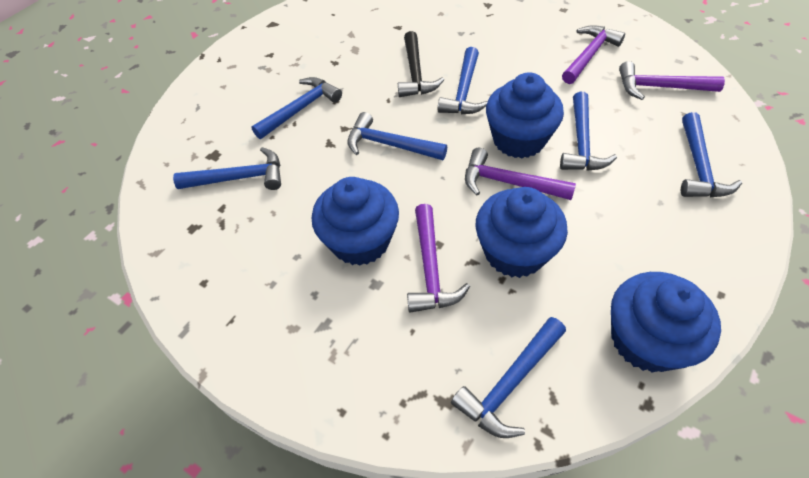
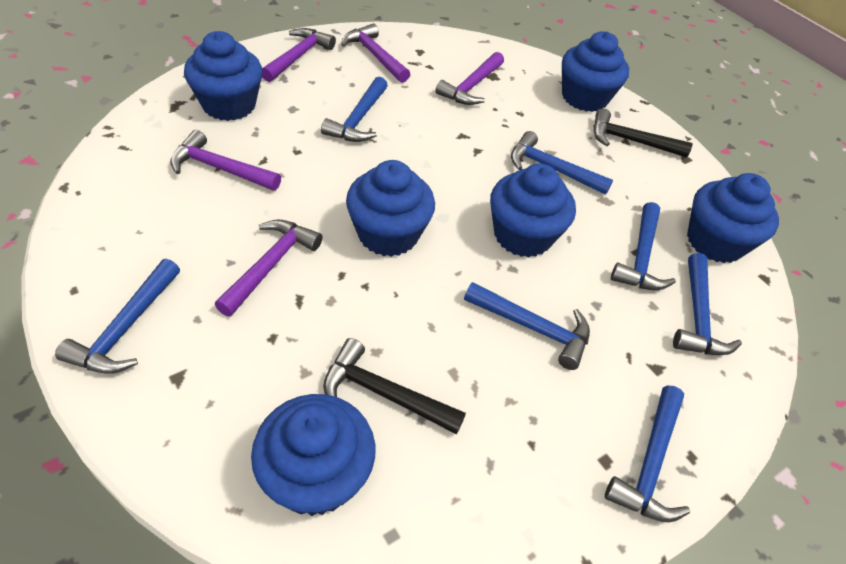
black hammer: 1 -> 2
blue cupcake: 4 -> 6
purple hammer: 4 -> 5

